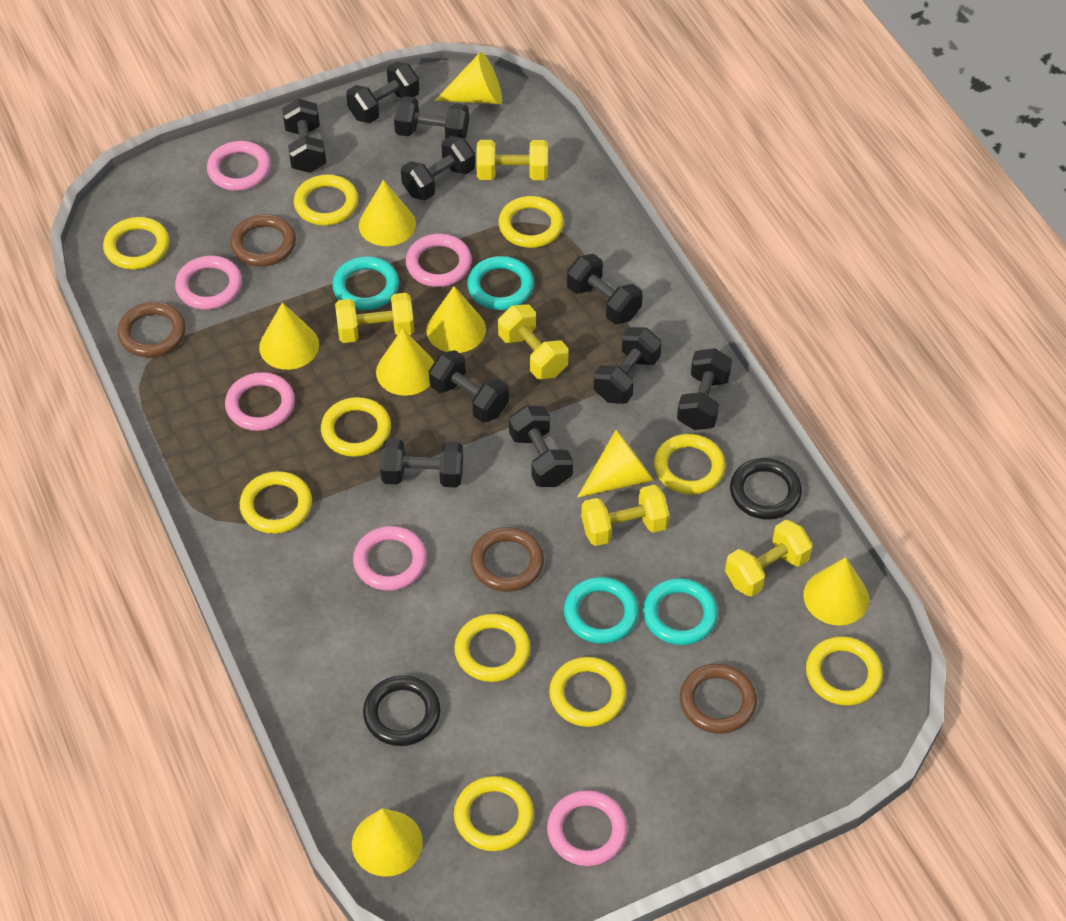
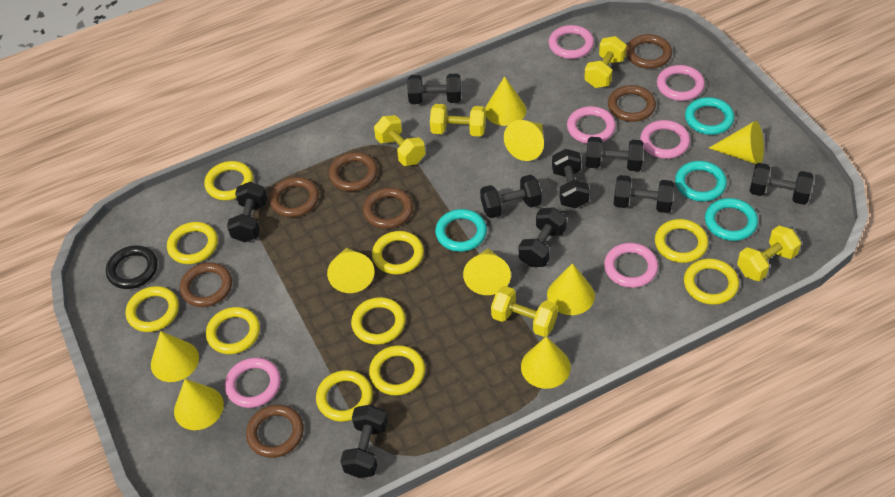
black dumbbell: 10 -> 9
black ring: 2 -> 1
brown ring: 4 -> 7
yellow cone: 8 -> 9

